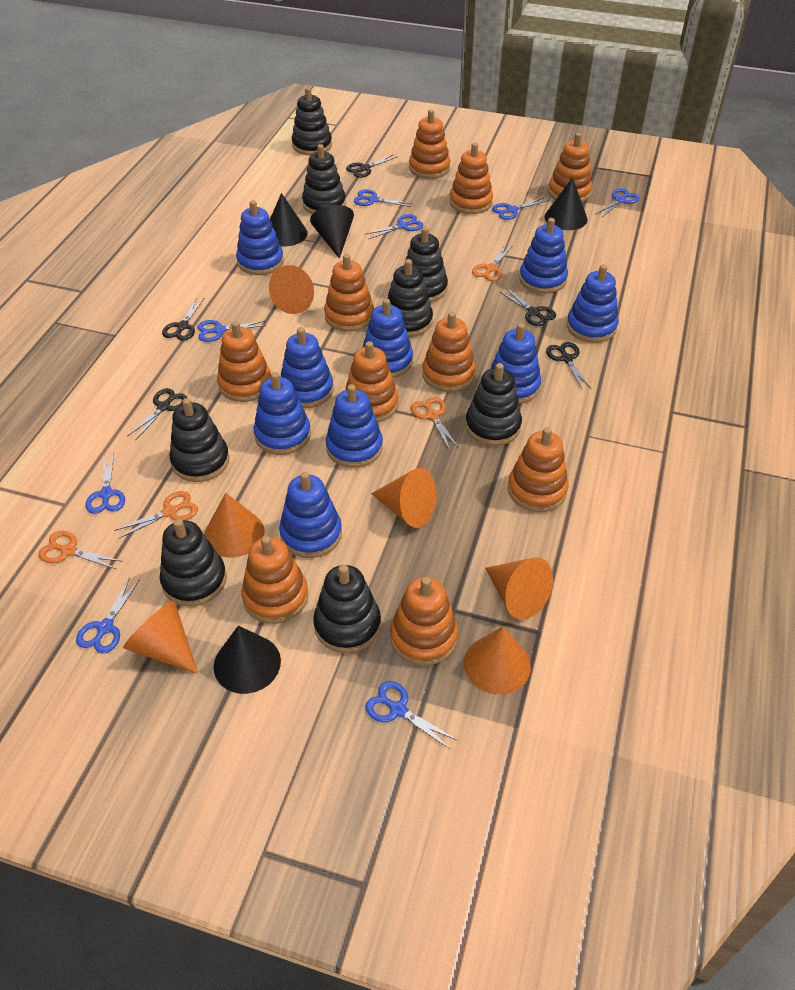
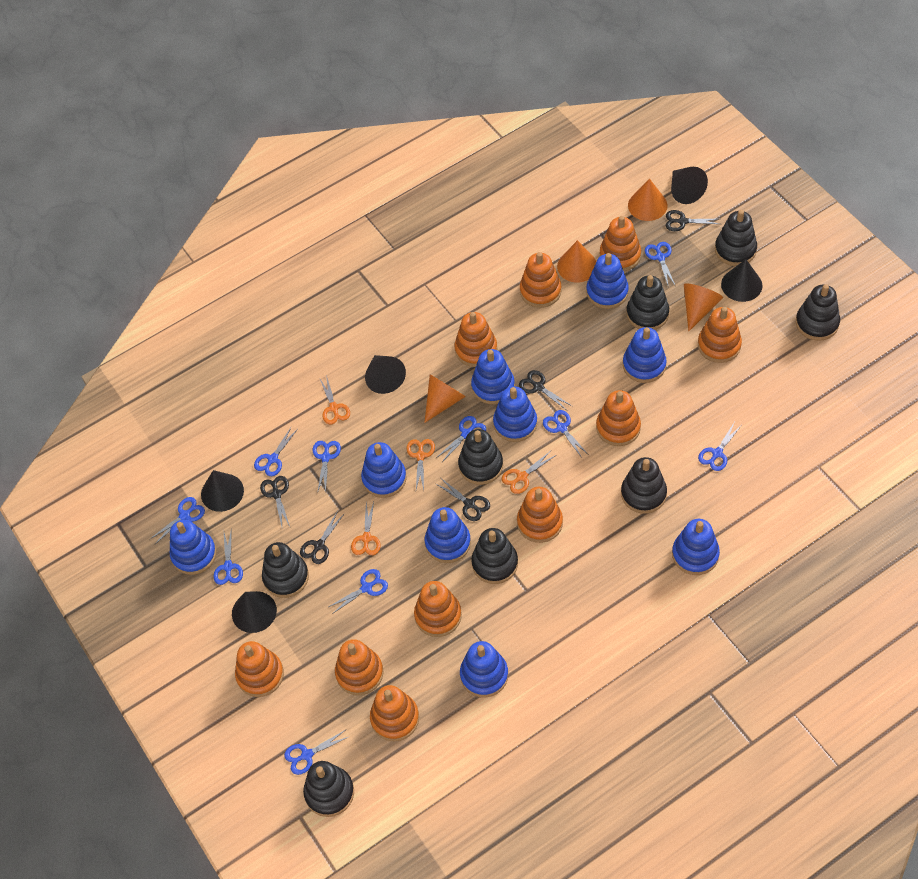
black cone: 4 -> 5
blue scissors: 8 -> 10
orange cone: 6 -> 4

